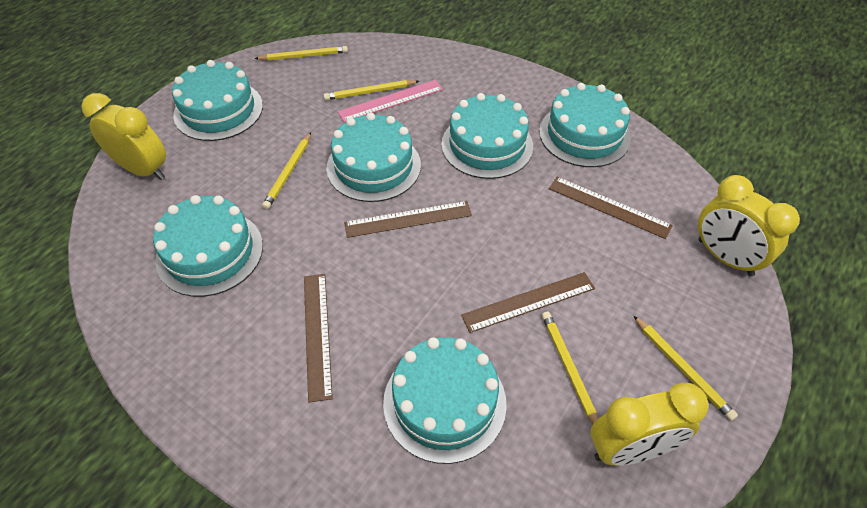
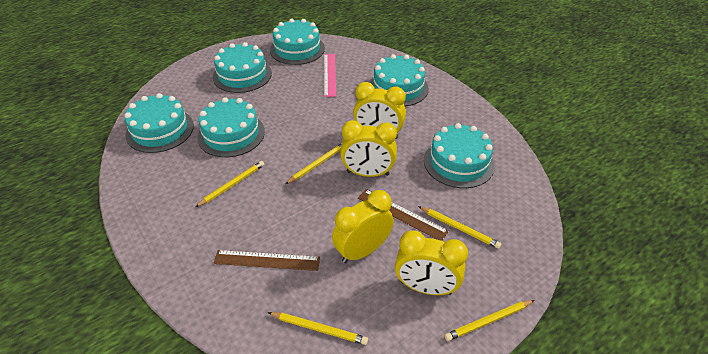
brown ruler: 4 -> 2
yellow clock: 3 -> 4

